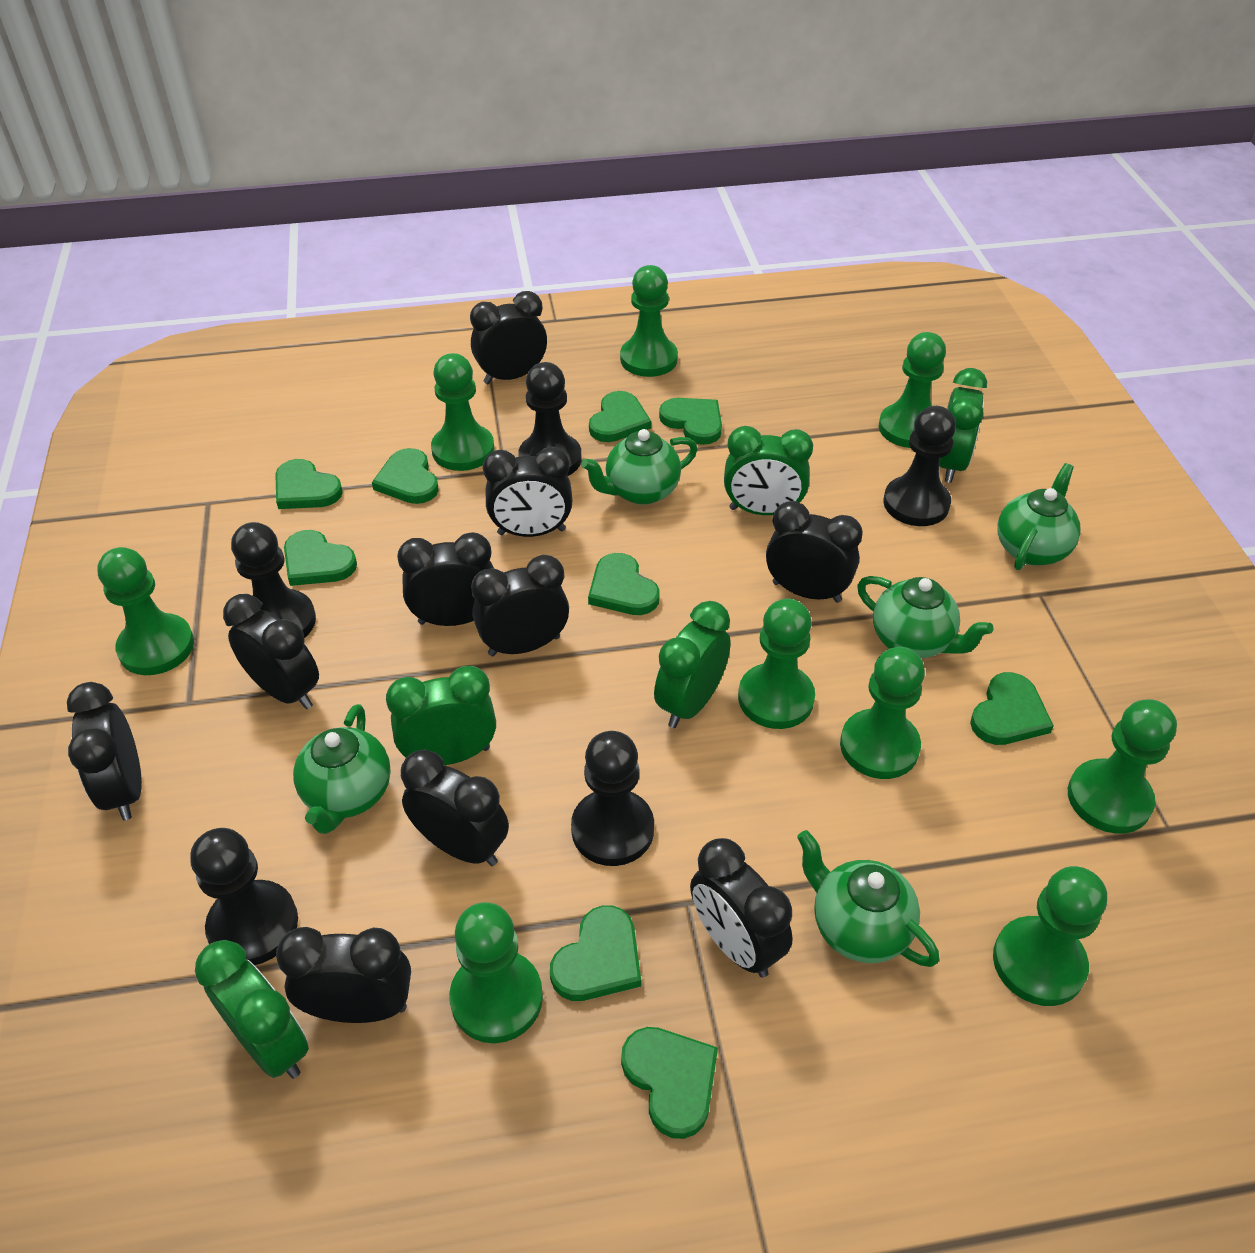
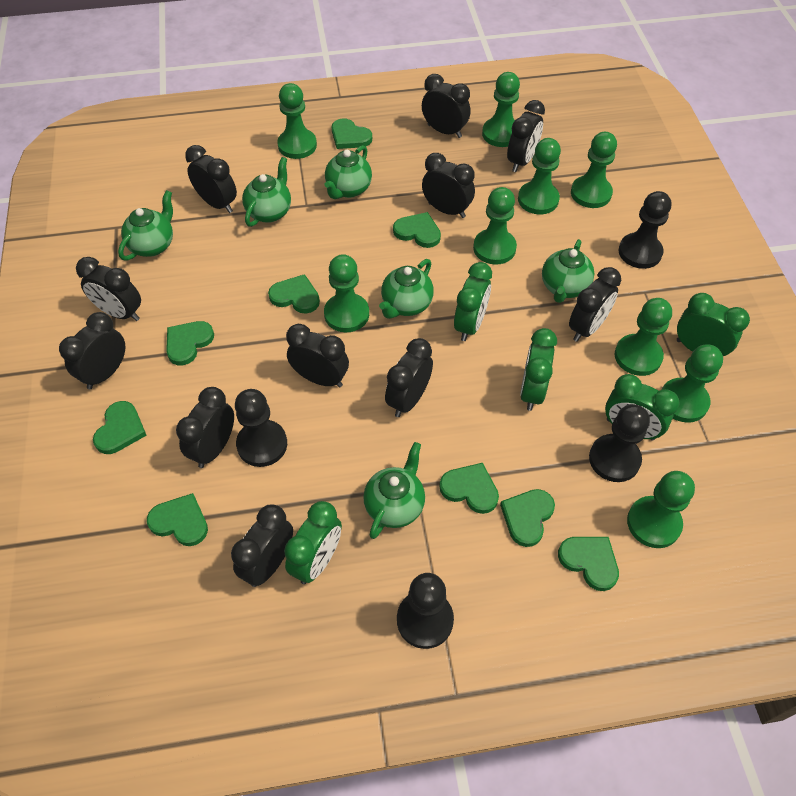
black clock: 10 -> 11
black pawn: 5 -> 4
green teapot: 5 -> 6

